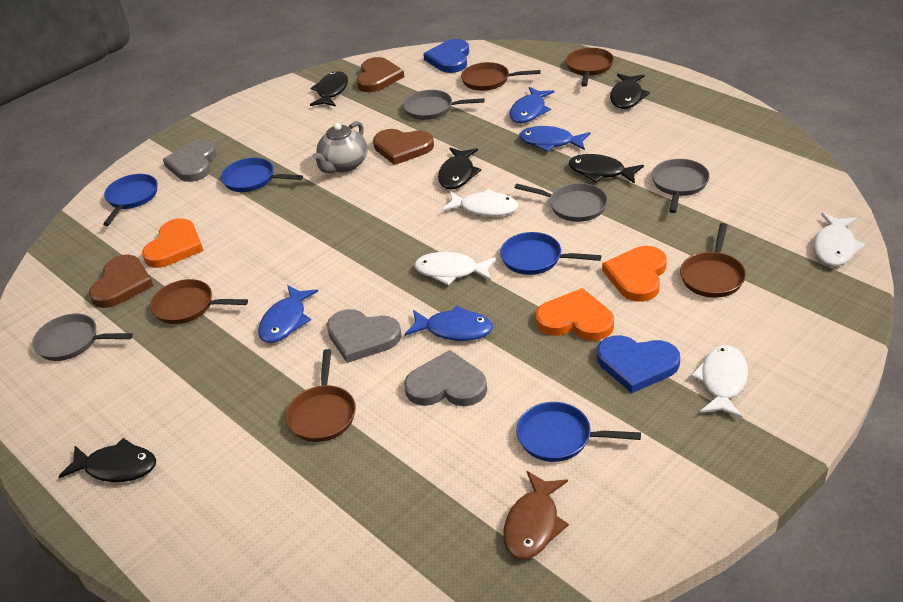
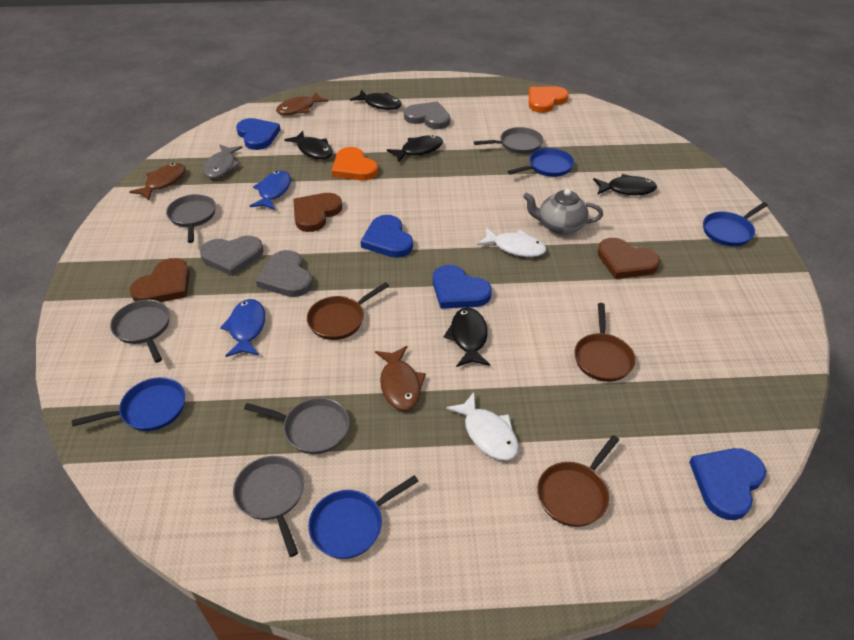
blue fish: 4 -> 2
blue heart: 2 -> 4
brown fish: 1 -> 3
brown pan: 5 -> 3
grey fish: 0 -> 1
grey pan: 4 -> 5
orange heart: 3 -> 2
white fish: 4 -> 2

